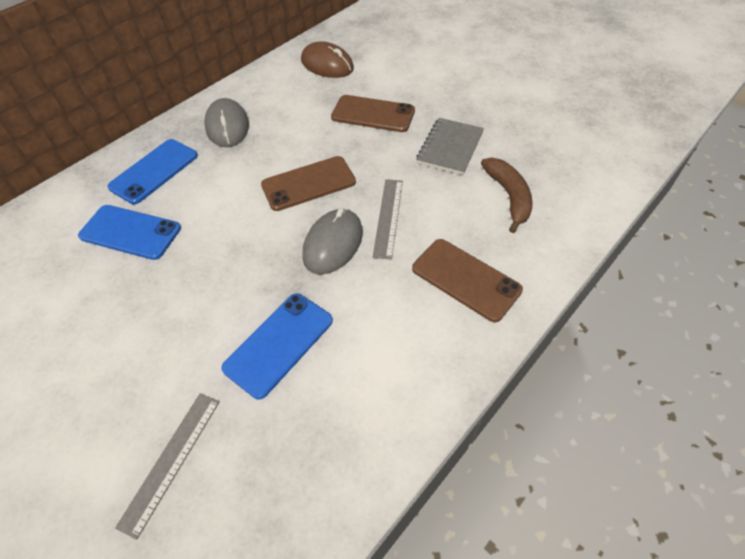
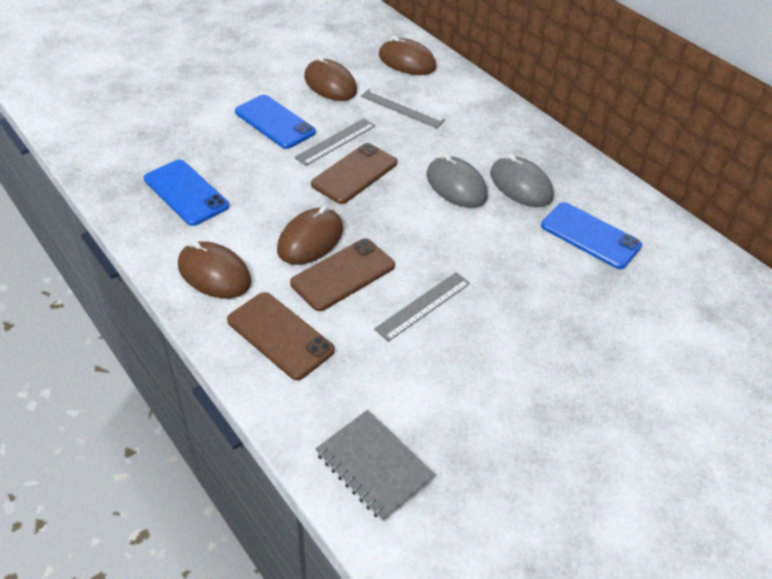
brown banana: 1 -> 0
brown mouse: 1 -> 4
grey ruler: 2 -> 3

